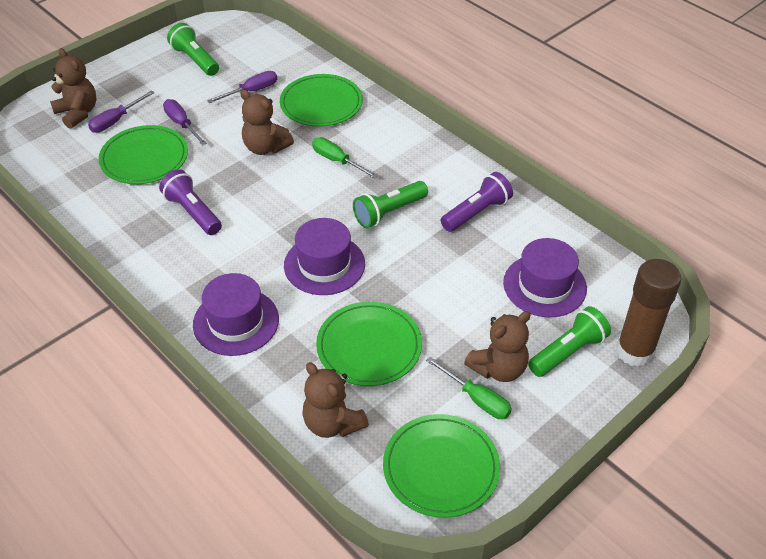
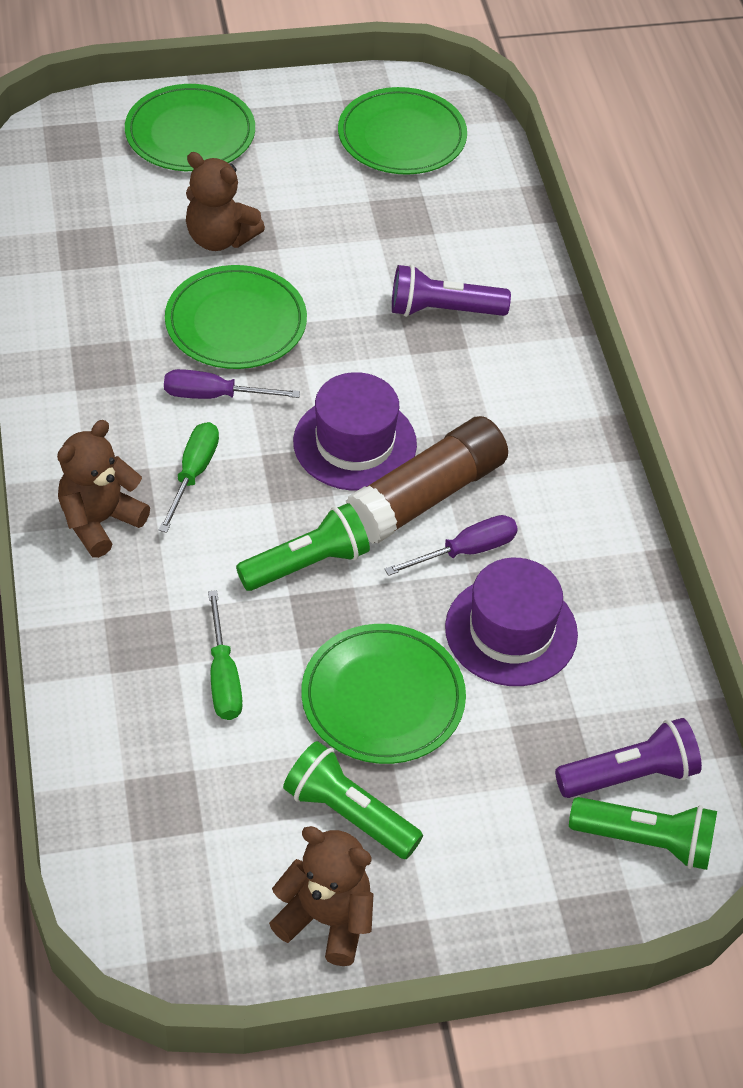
brown teddy bear: 4 -> 3
purple hat: 3 -> 2
purple screwdriver: 3 -> 2

